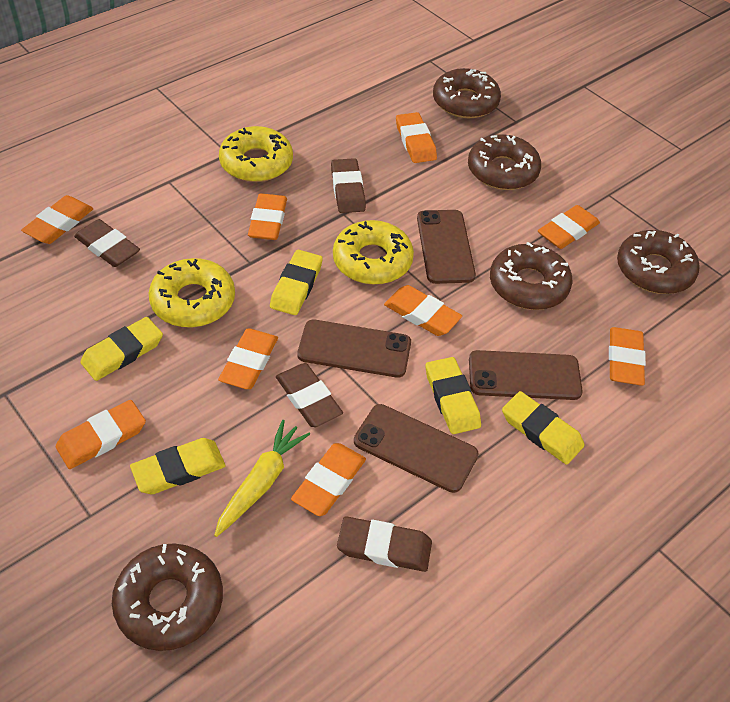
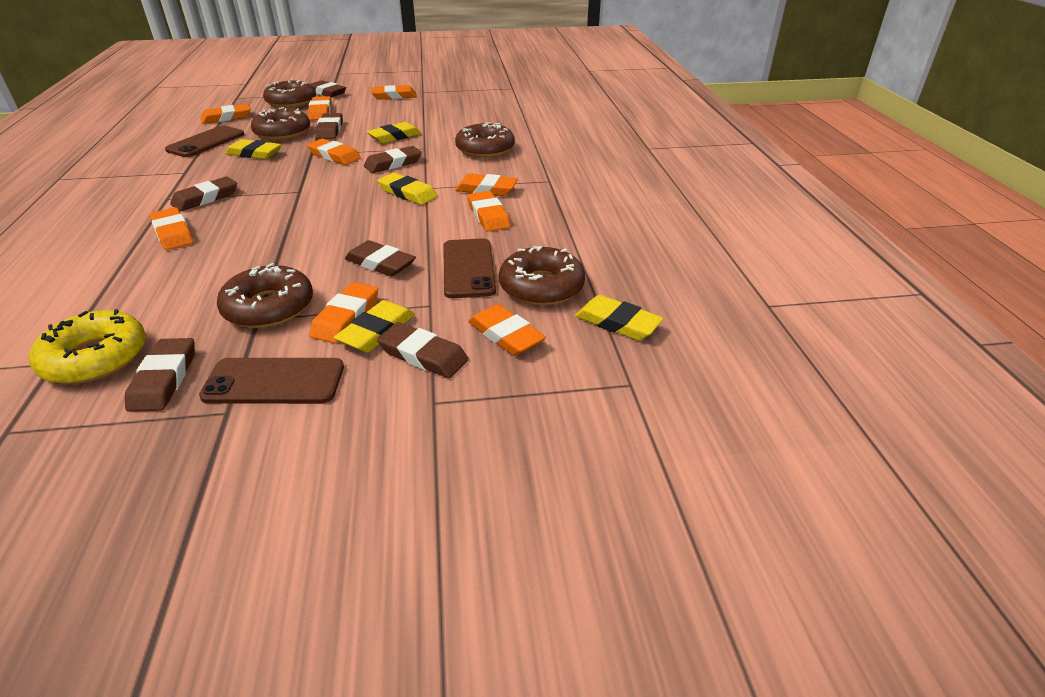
brown eraser: 4 -> 7
brown phone: 4 -> 3
yellow carrot: 1 -> 0
yellow donut: 3 -> 1

